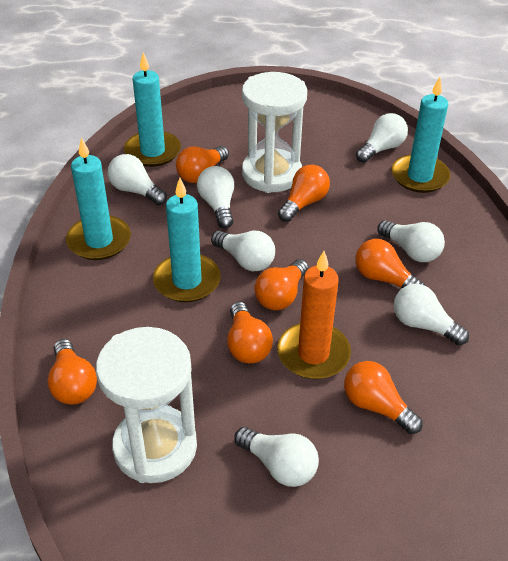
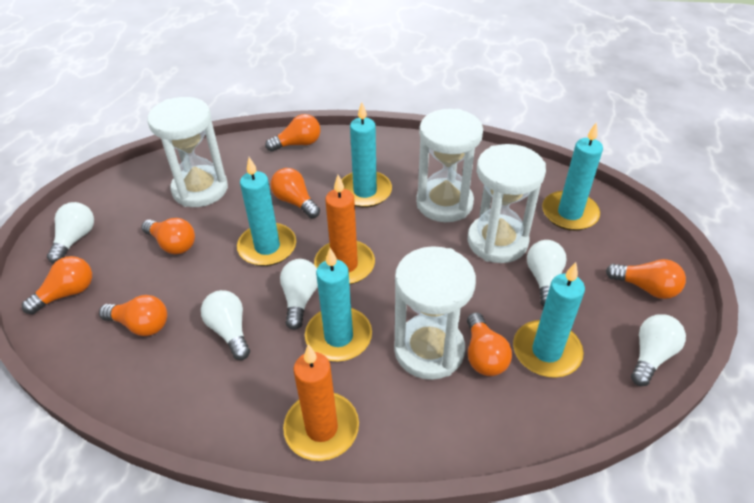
orange candle: 1 -> 2
turquoise candle: 4 -> 5
white hourglass: 2 -> 4
white light bulb: 7 -> 5

